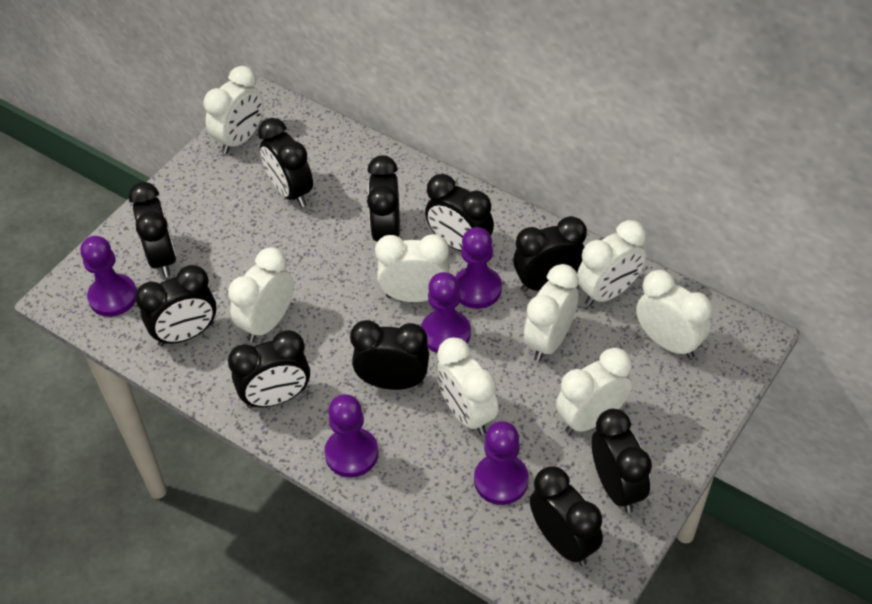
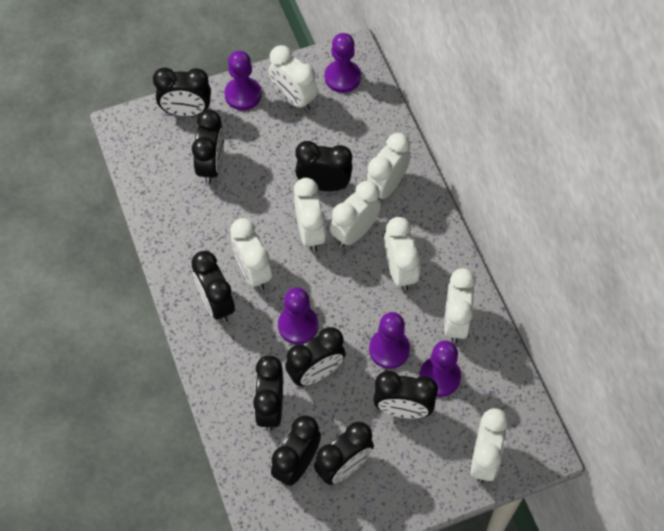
black clock: 10 -> 9

